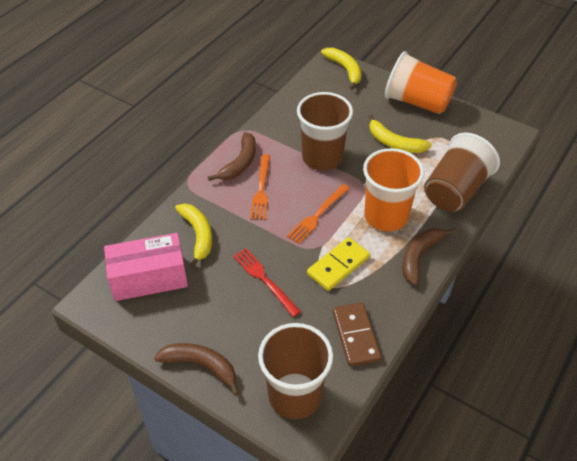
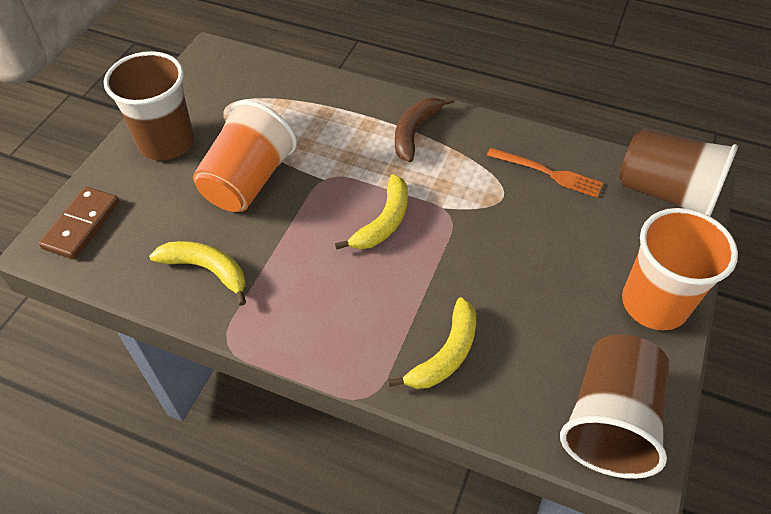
brown banana: 3 -> 1
orange fork: 2 -> 1
pink box: 1 -> 0
red fork: 1 -> 0
yellow domino: 1 -> 0

